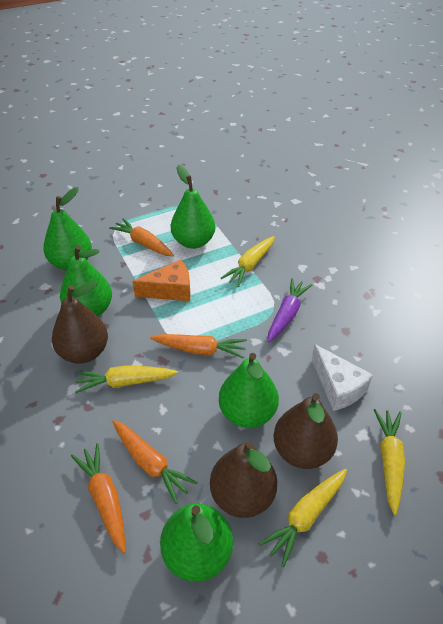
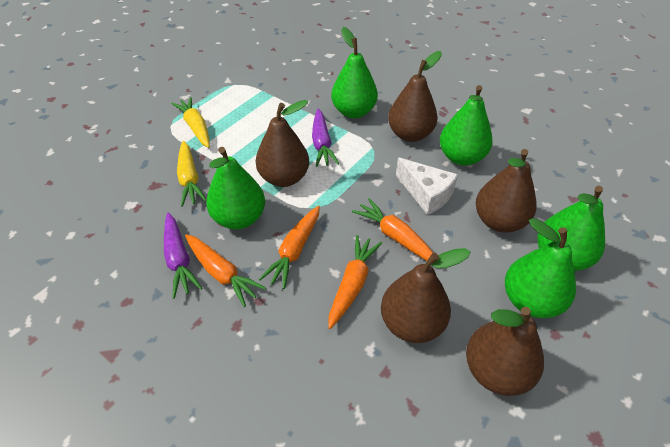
brown pear: 3 -> 5
orange cheese: 1 -> 0
purple carrot: 1 -> 2
yellow carrot: 4 -> 2

